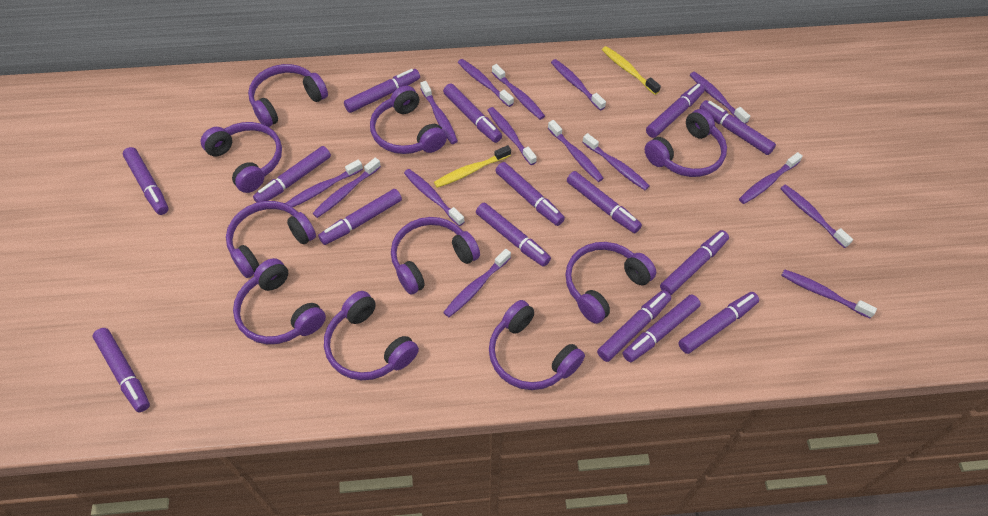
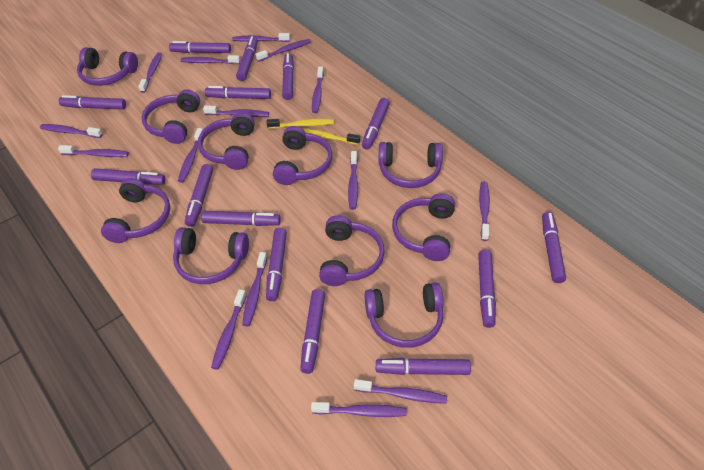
purple marker: 15 -> 14

